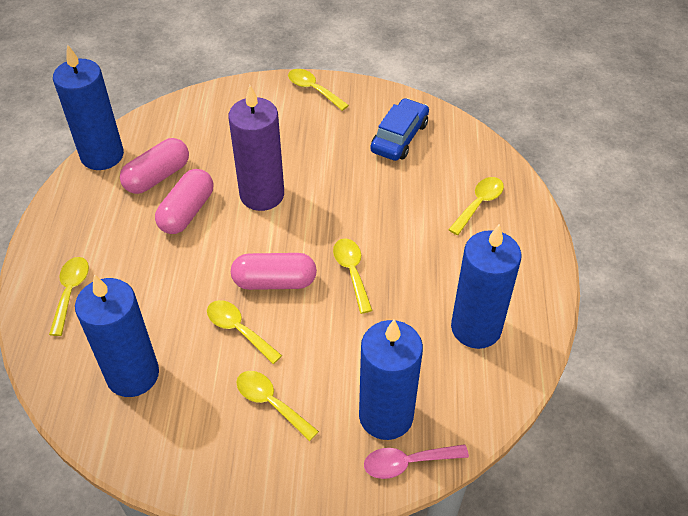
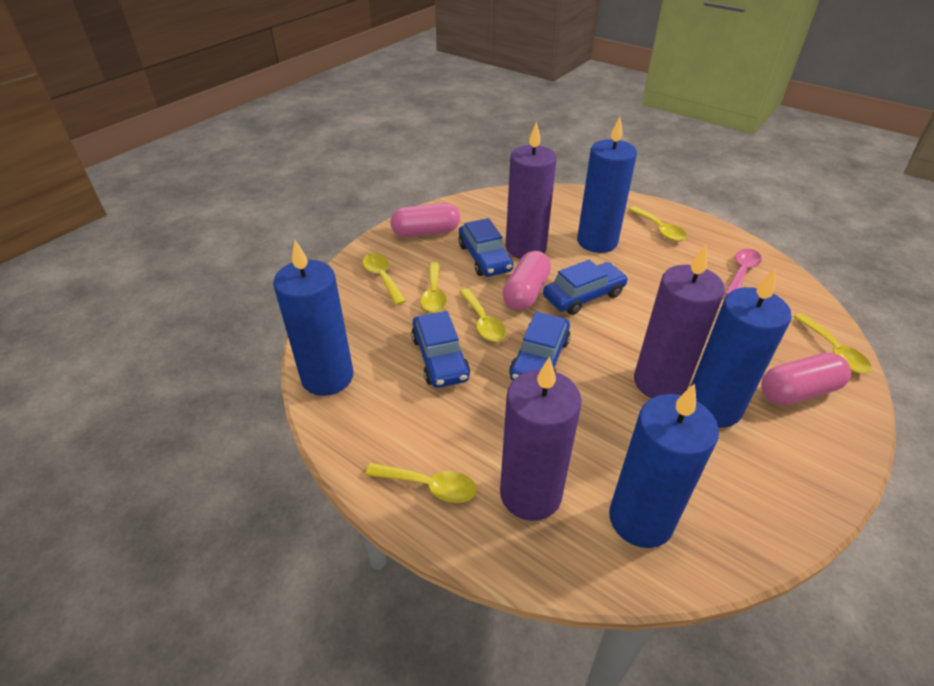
blue car: 1 -> 4
purple candle: 1 -> 3

